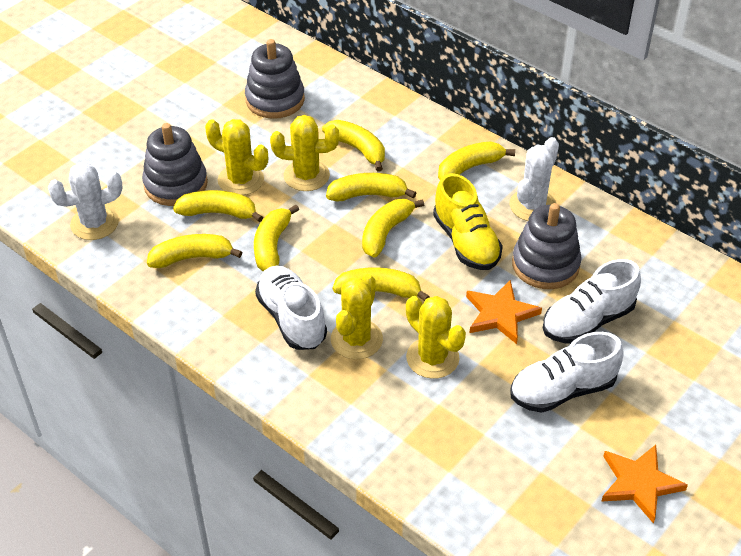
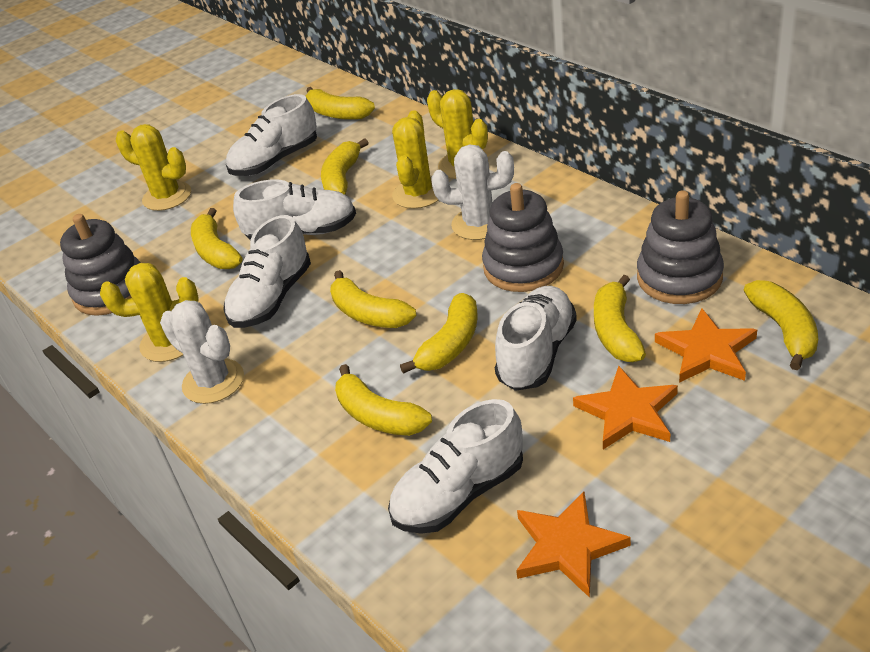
orange star: 2 -> 3
white shoe: 3 -> 5
yellow shoe: 1 -> 0

